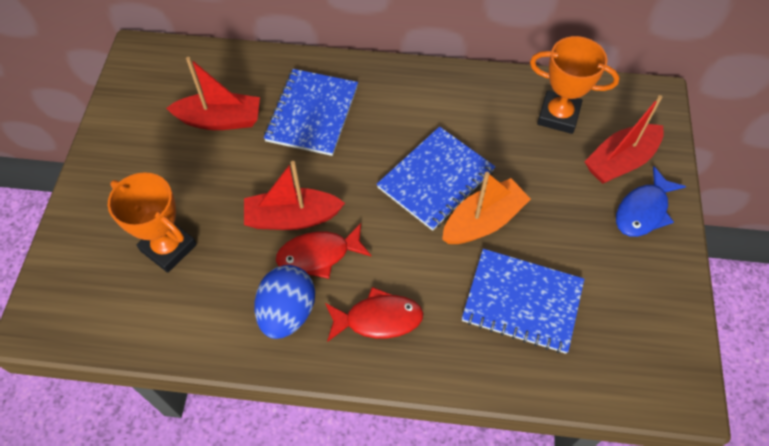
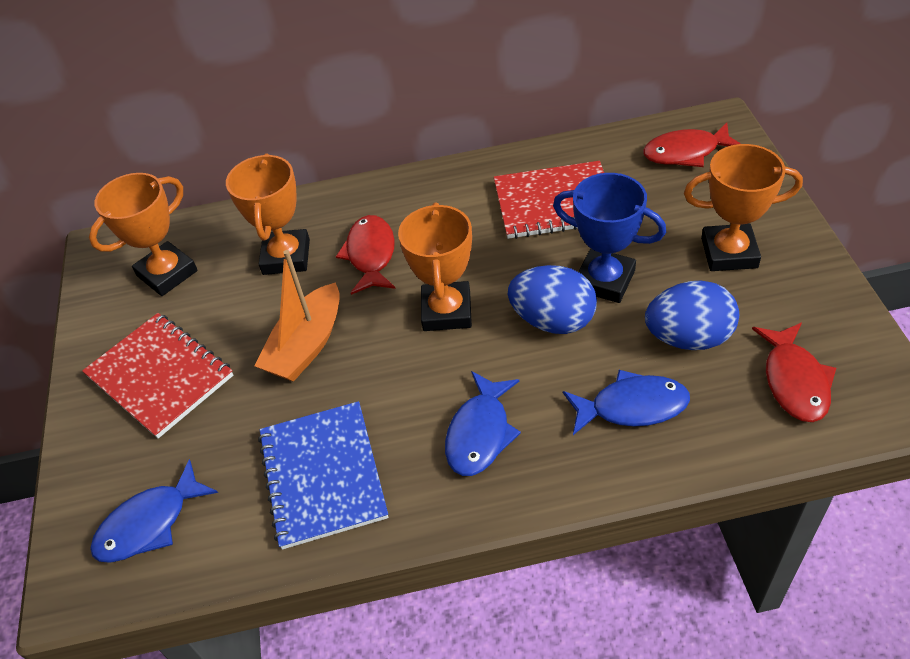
blue egg: 1 -> 2
blue fish: 1 -> 3
blue notebook: 3 -> 1
blue trophy: 0 -> 1
orange trophy: 2 -> 4
red boat: 3 -> 0
red fish: 2 -> 3
red notebook: 0 -> 2

